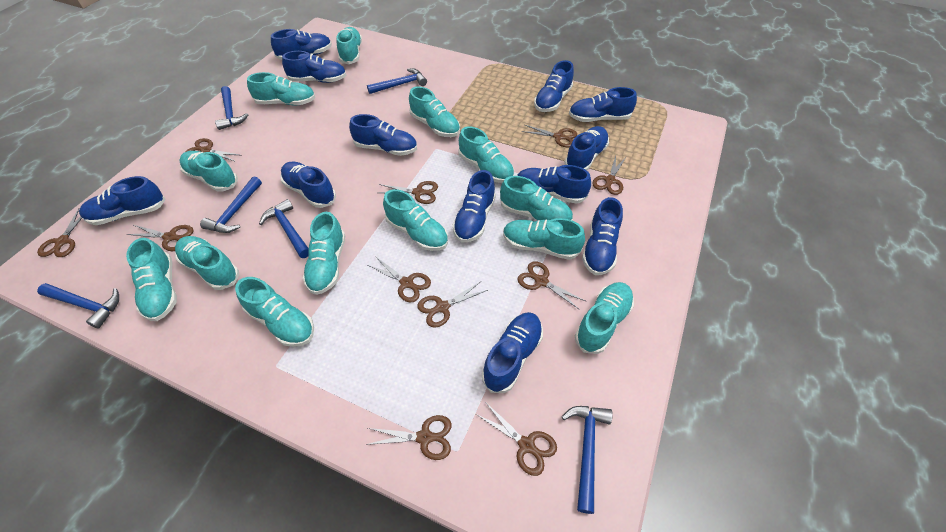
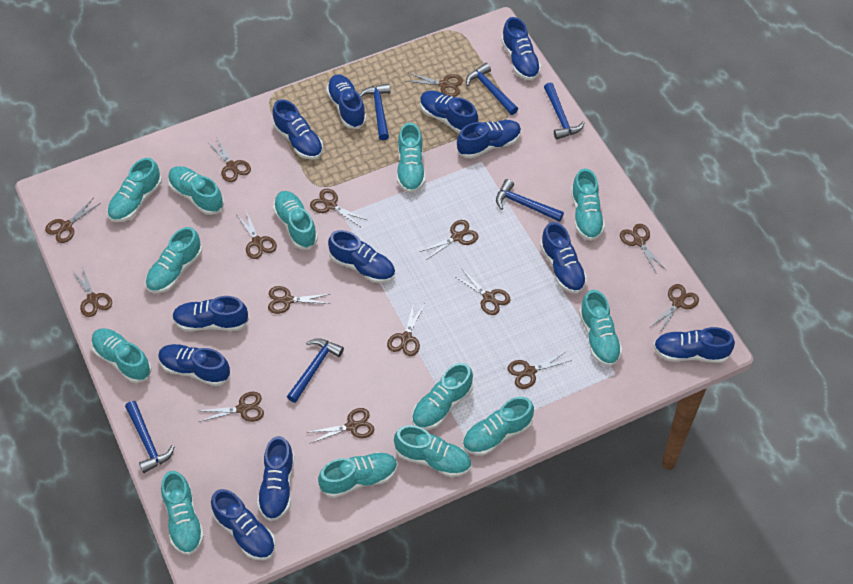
brown scissors: 11 -> 15

